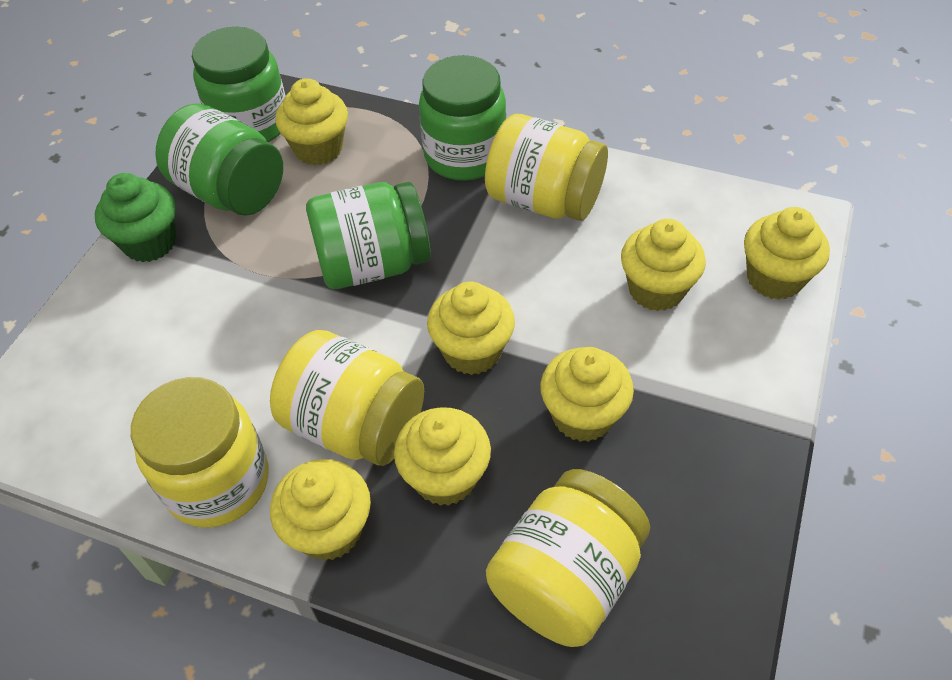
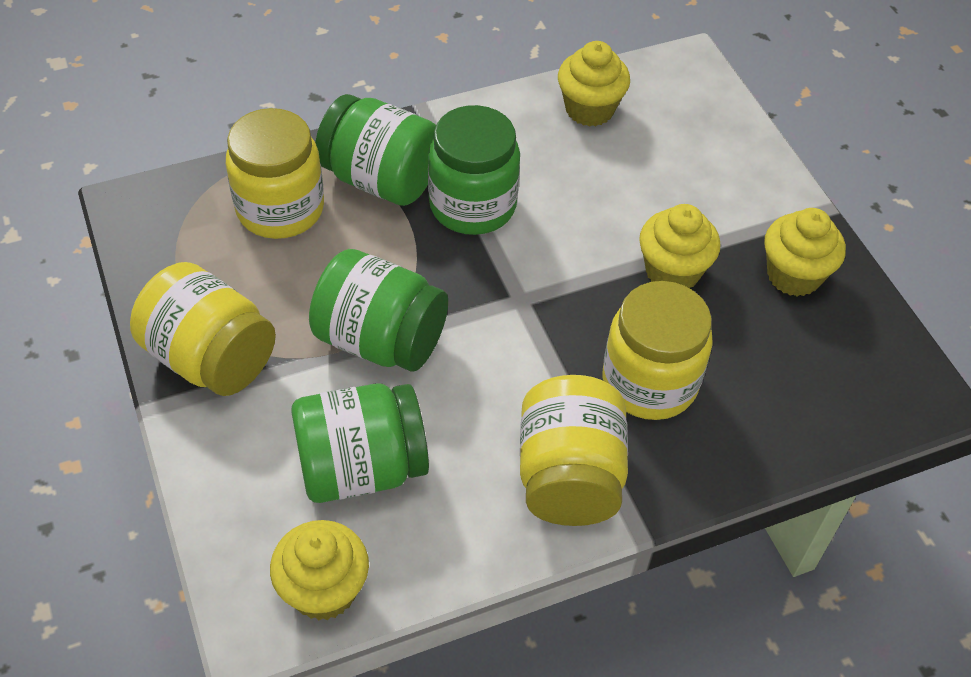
green cupcake: 1 -> 0
yellow cupcake: 7 -> 4

